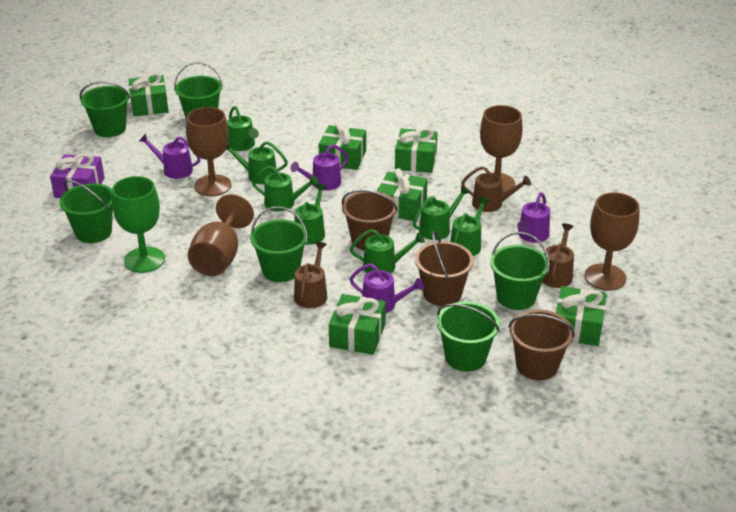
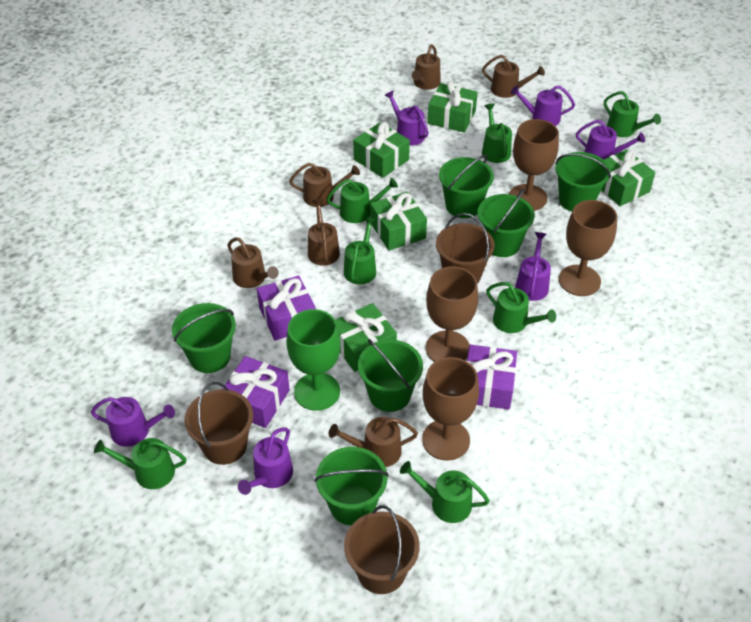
brown watering can: 3 -> 6
green gift: 6 -> 5
purple gift: 1 -> 3
purple watering can: 4 -> 6

